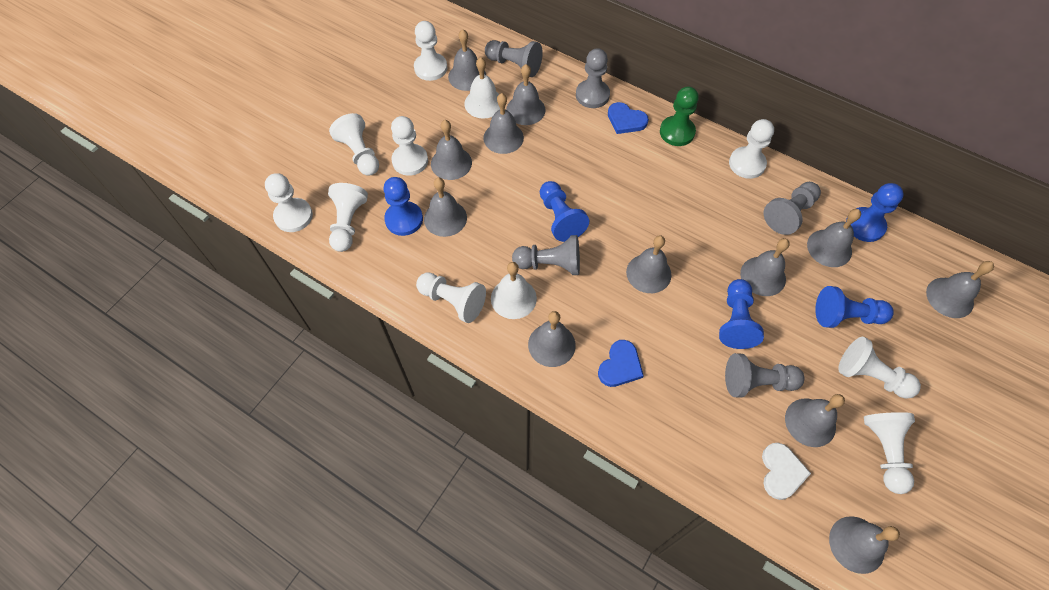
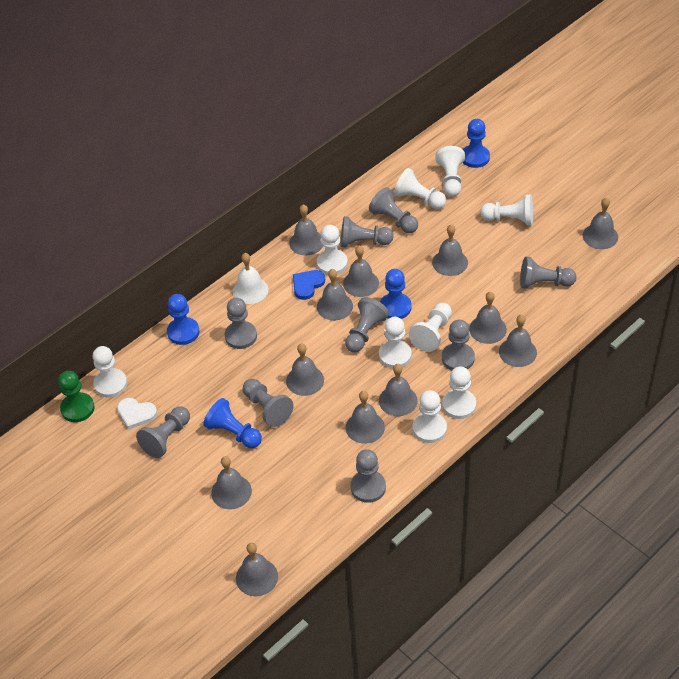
blue heart: 2 -> 1
blue pawn: 5 -> 4
grey pawn: 5 -> 9
white bell: 2 -> 1

